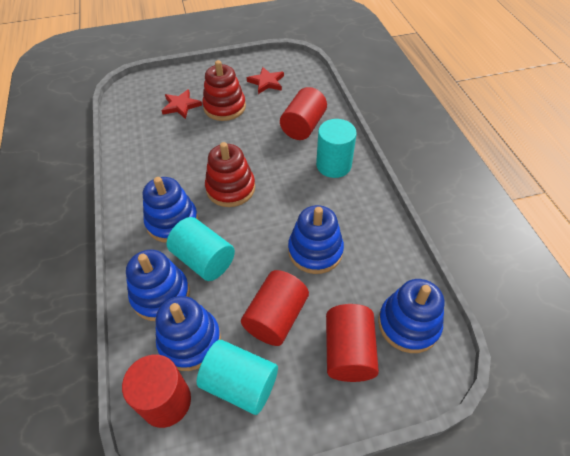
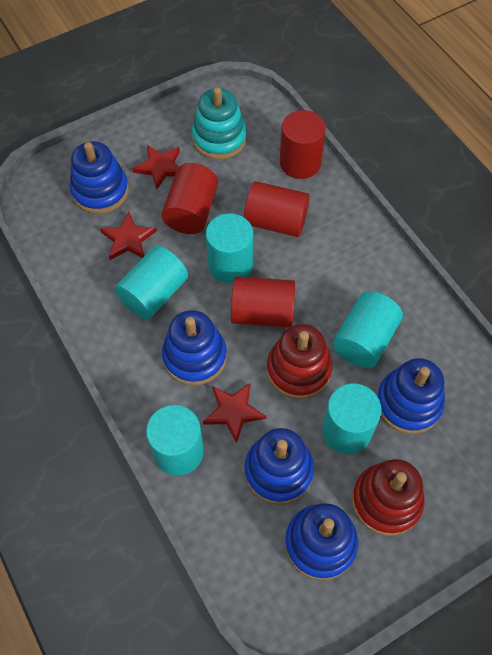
red star: 2 -> 3
turquoise cylinder: 3 -> 5
turquoise stacking toy: 0 -> 1

